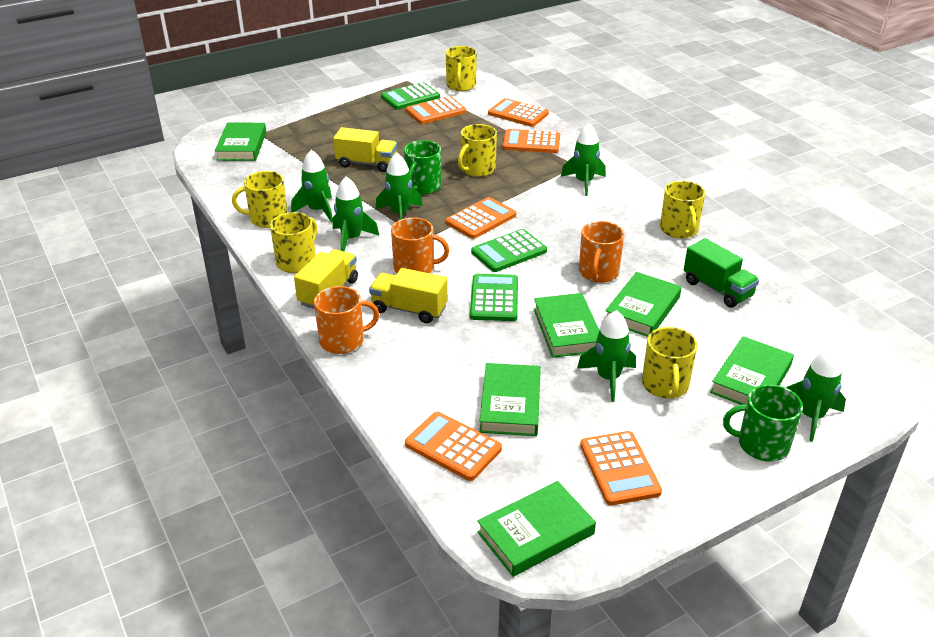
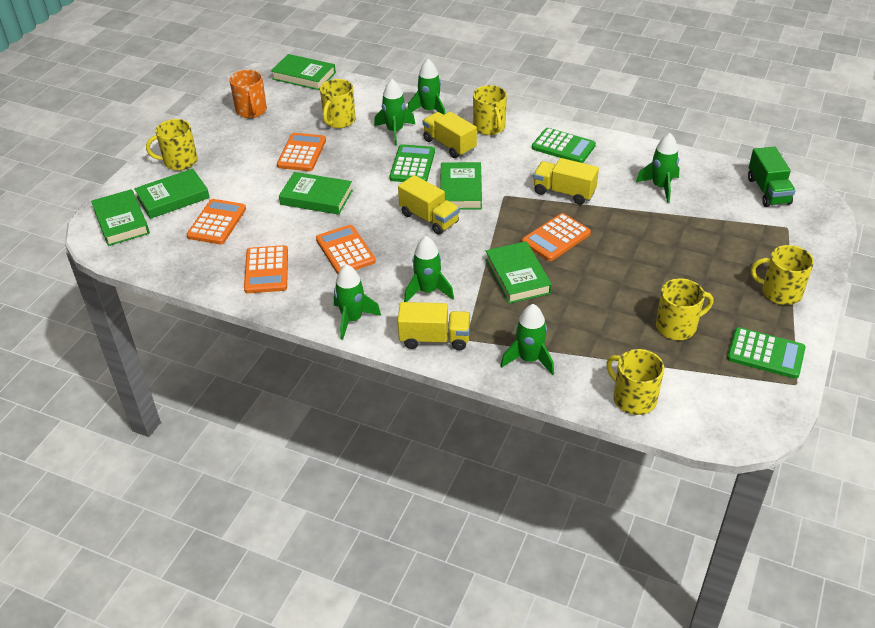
green mug: 2 -> 0
orange calculator: 6 -> 5
orange mug: 3 -> 1
yellow truck: 3 -> 4

